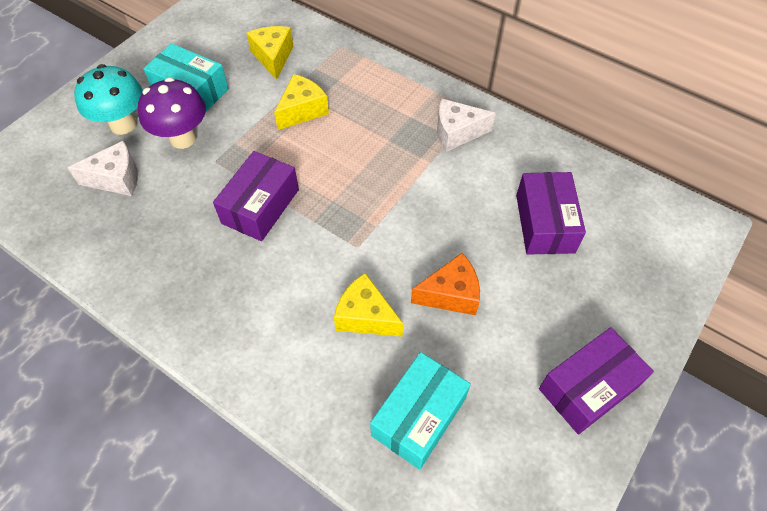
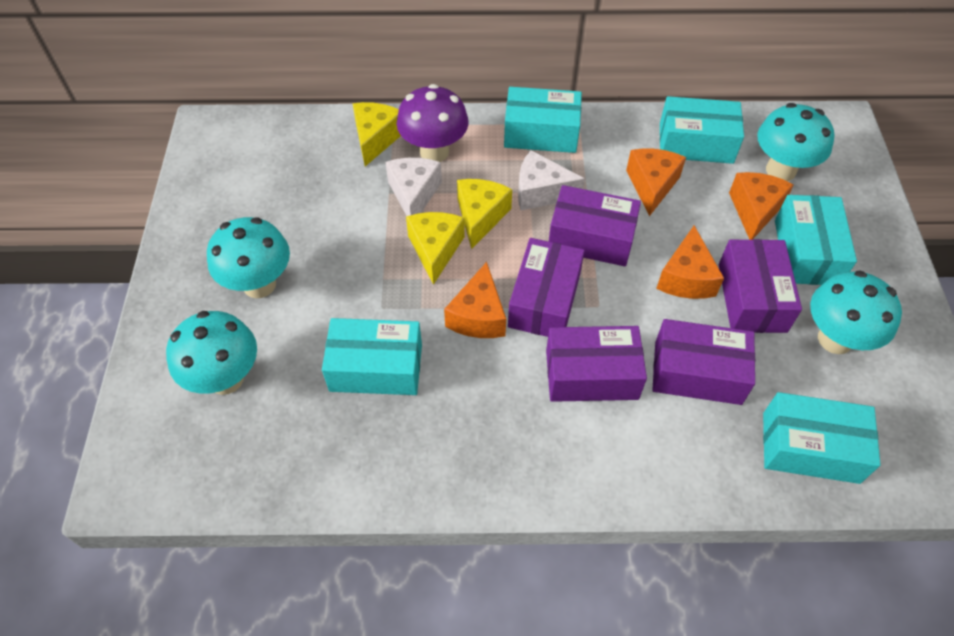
orange cheese: 1 -> 4
purple box: 3 -> 5
turquoise box: 2 -> 5
turquoise mushroom: 1 -> 4

